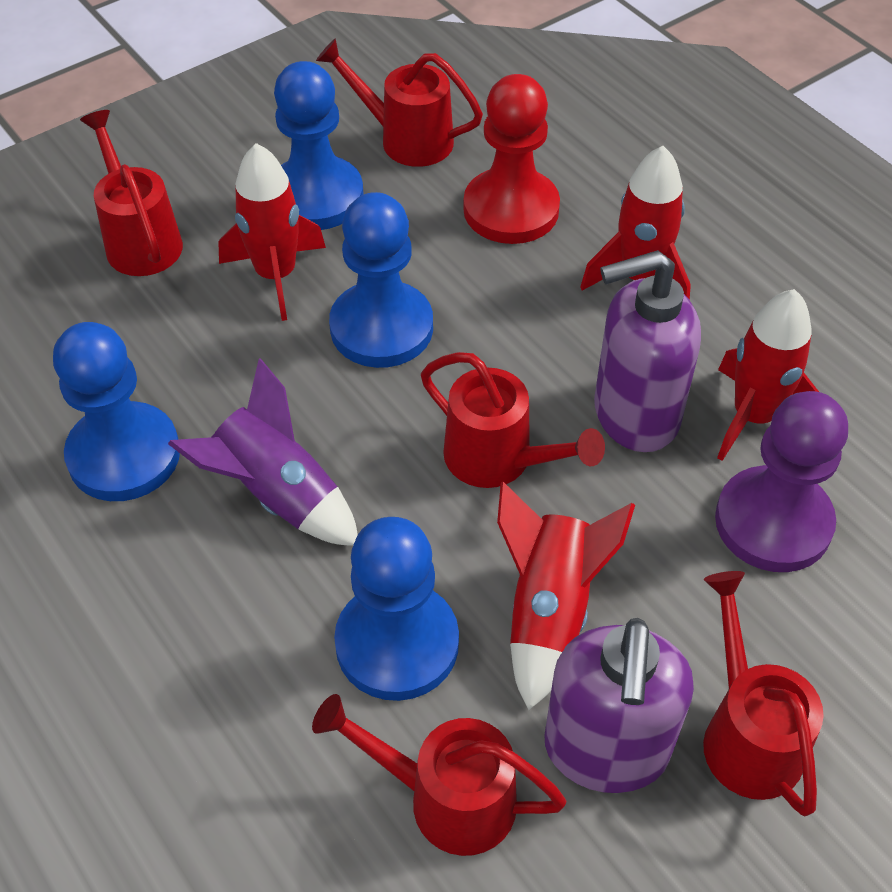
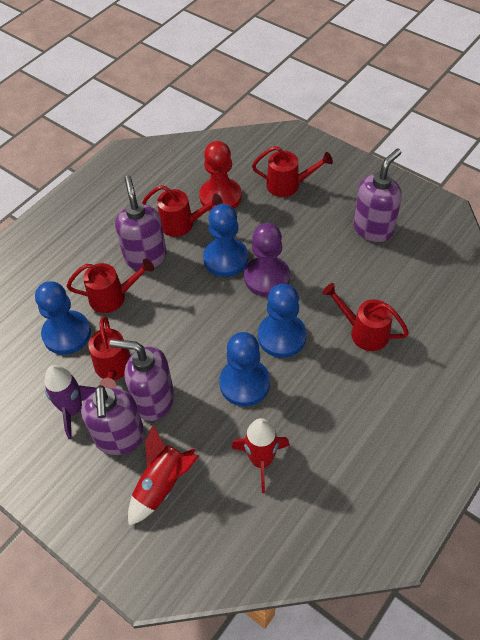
purple soap dispenser: 2 -> 4
red rocket: 4 -> 2

